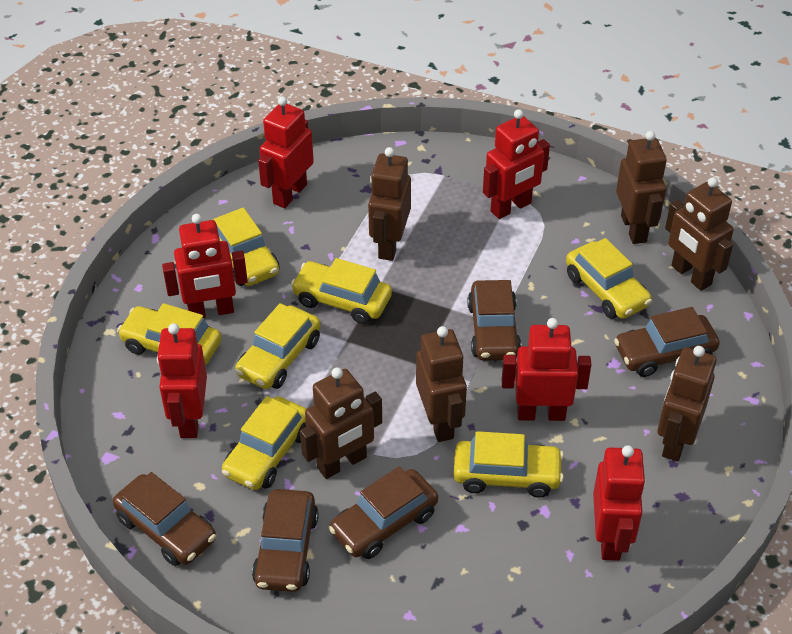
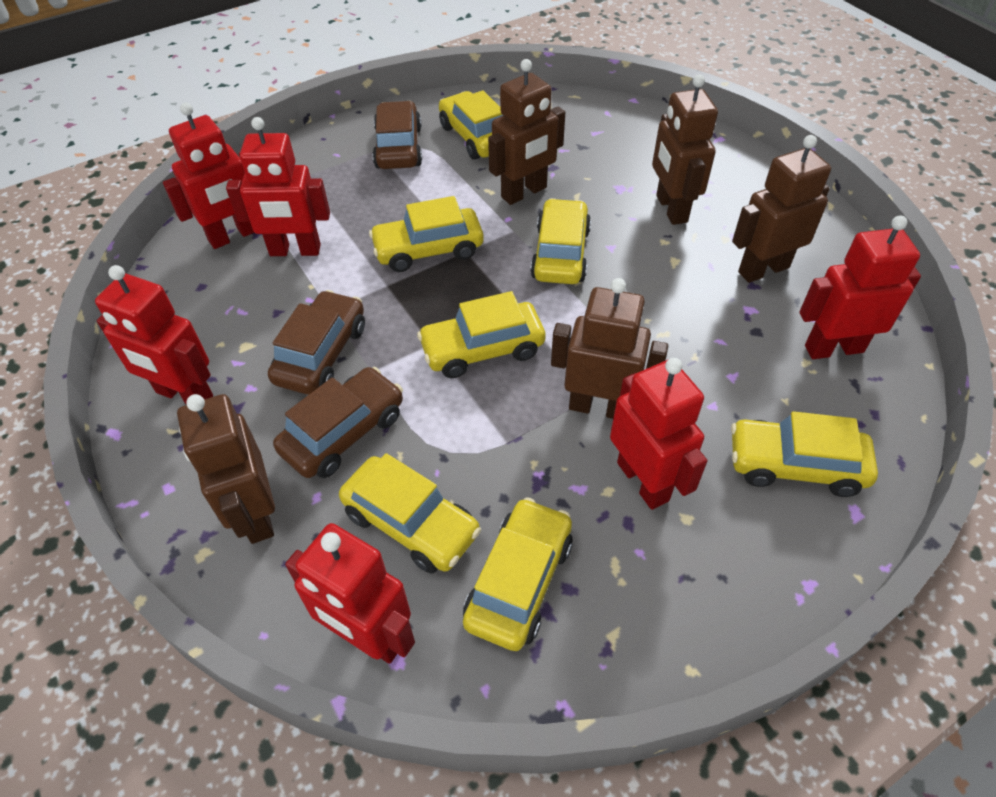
brown car: 5 -> 3
brown robot: 6 -> 5

